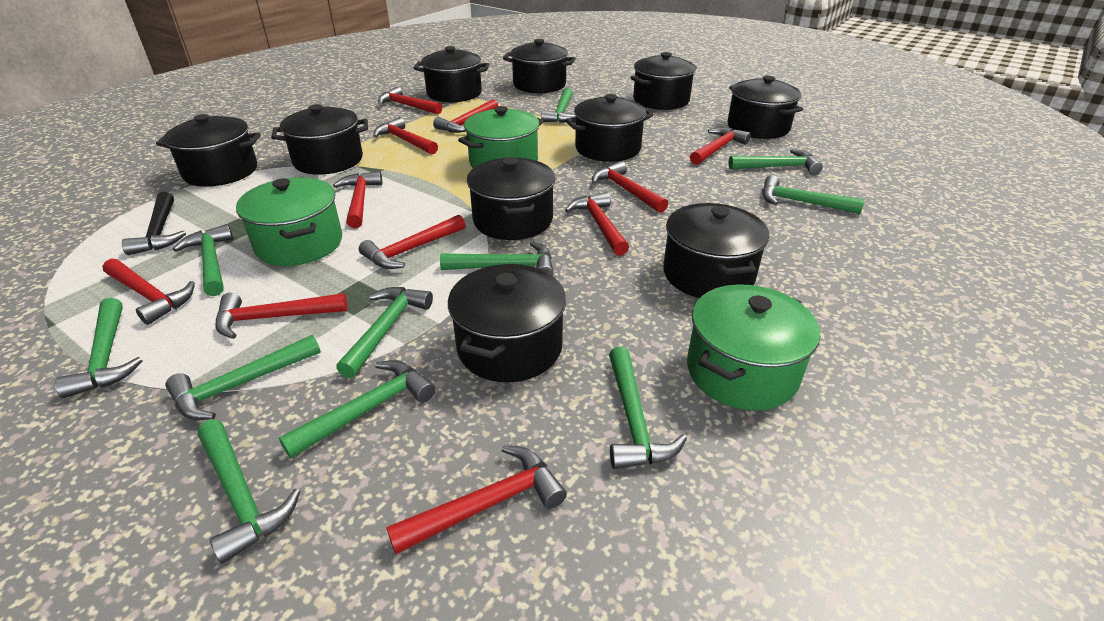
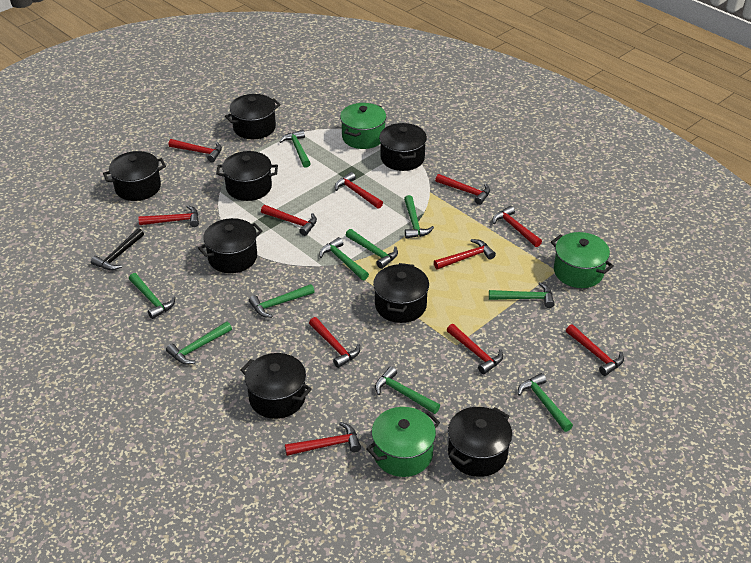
black pot: 10 -> 8
green hammer: 11 -> 10

